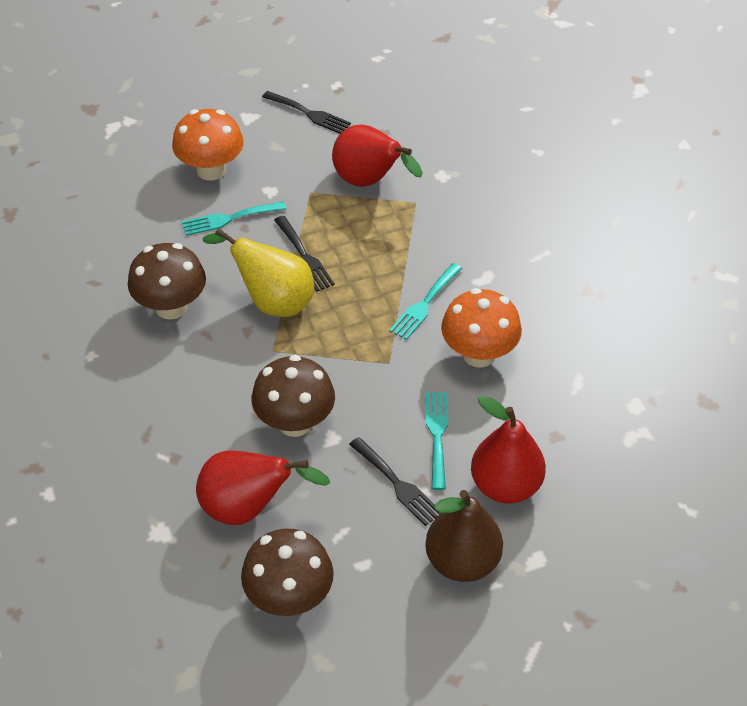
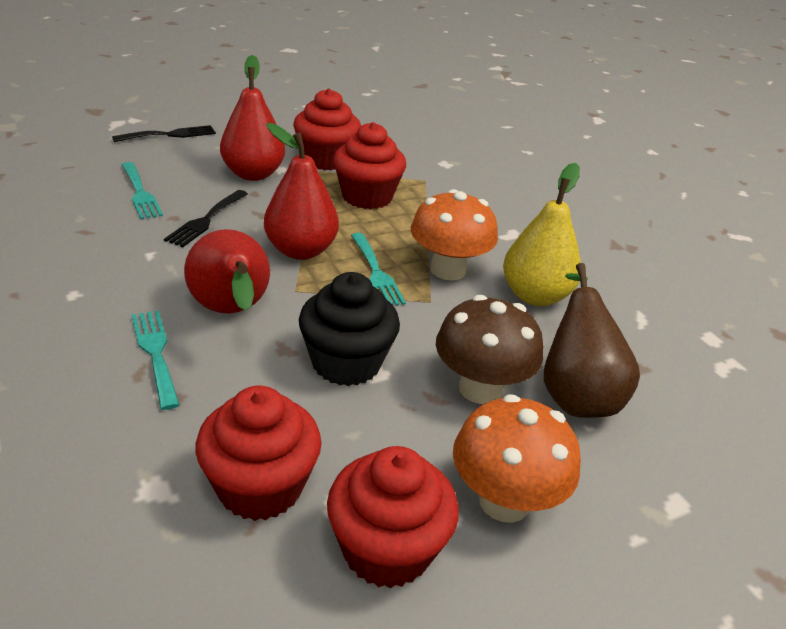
black cupcake: 0 -> 1
black fork: 3 -> 2
brown mushroom: 3 -> 1
red cupcake: 0 -> 4

